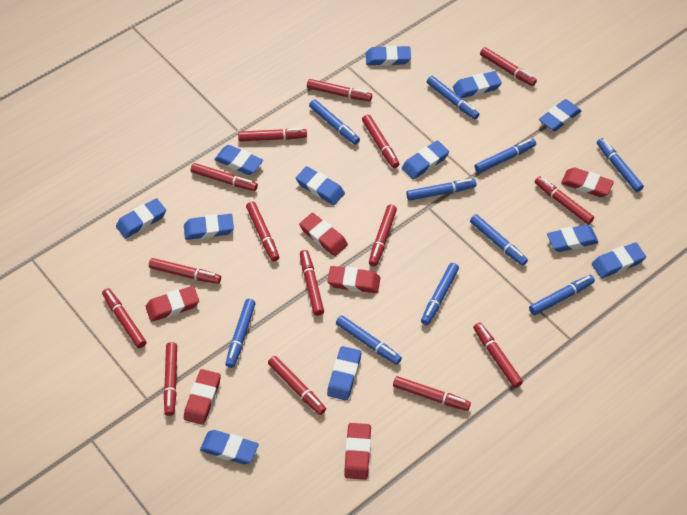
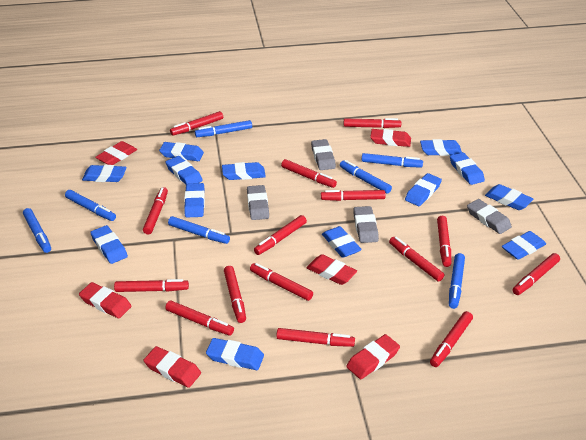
blue eraser: 12 -> 13
blue marker: 10 -> 7
grey eraser: 0 -> 4

